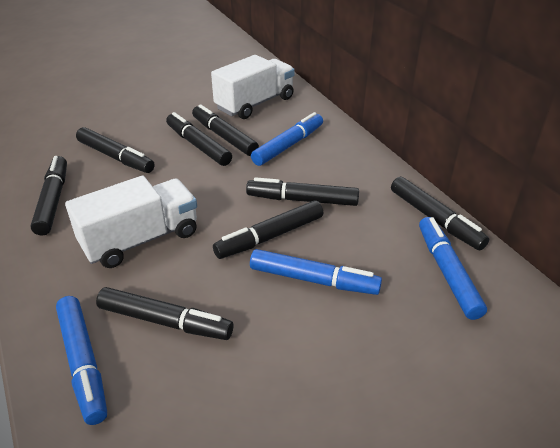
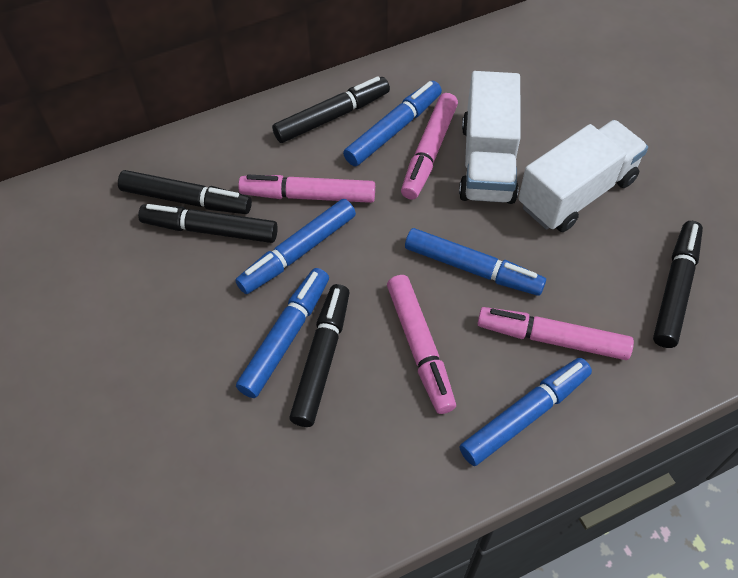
black marker: 8 -> 5
blue marker: 4 -> 5
pink marker: 0 -> 4

